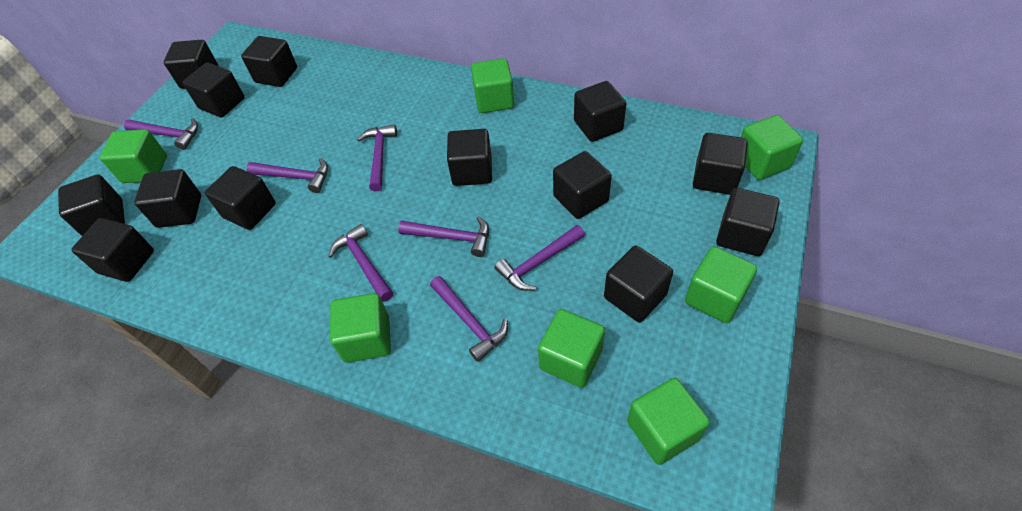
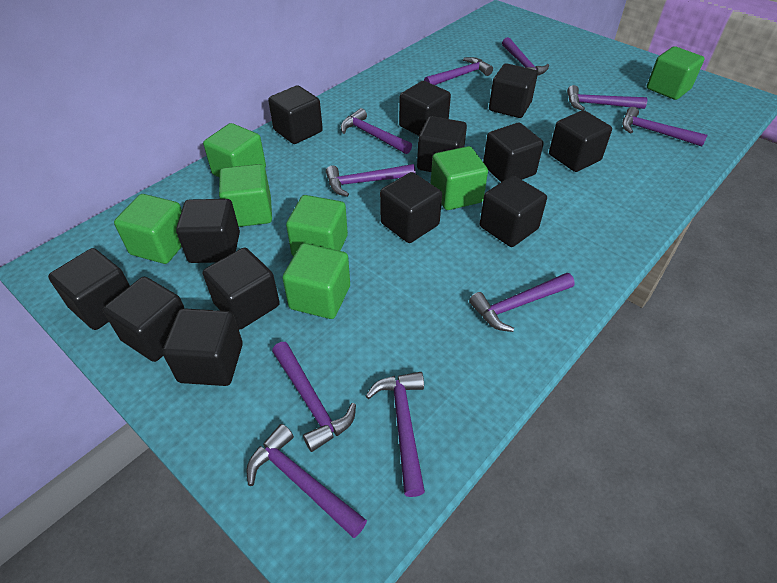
purple hammer: 7 -> 10

